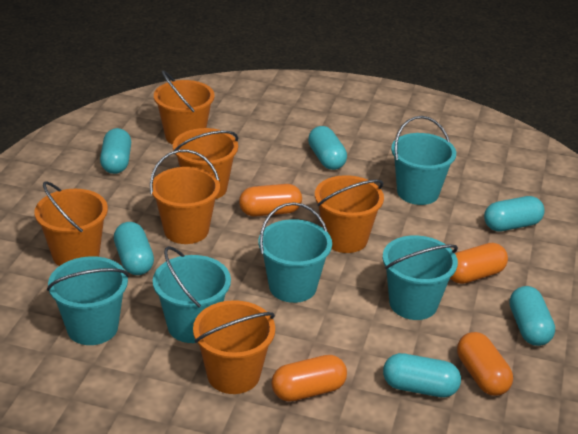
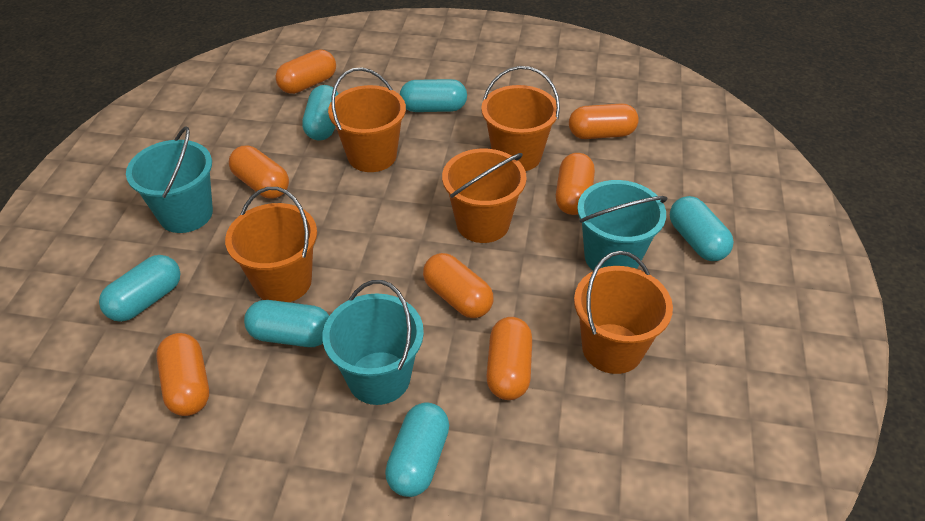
orange bucket: 6 -> 5
orange capsule: 4 -> 7
turquoise bucket: 5 -> 3

